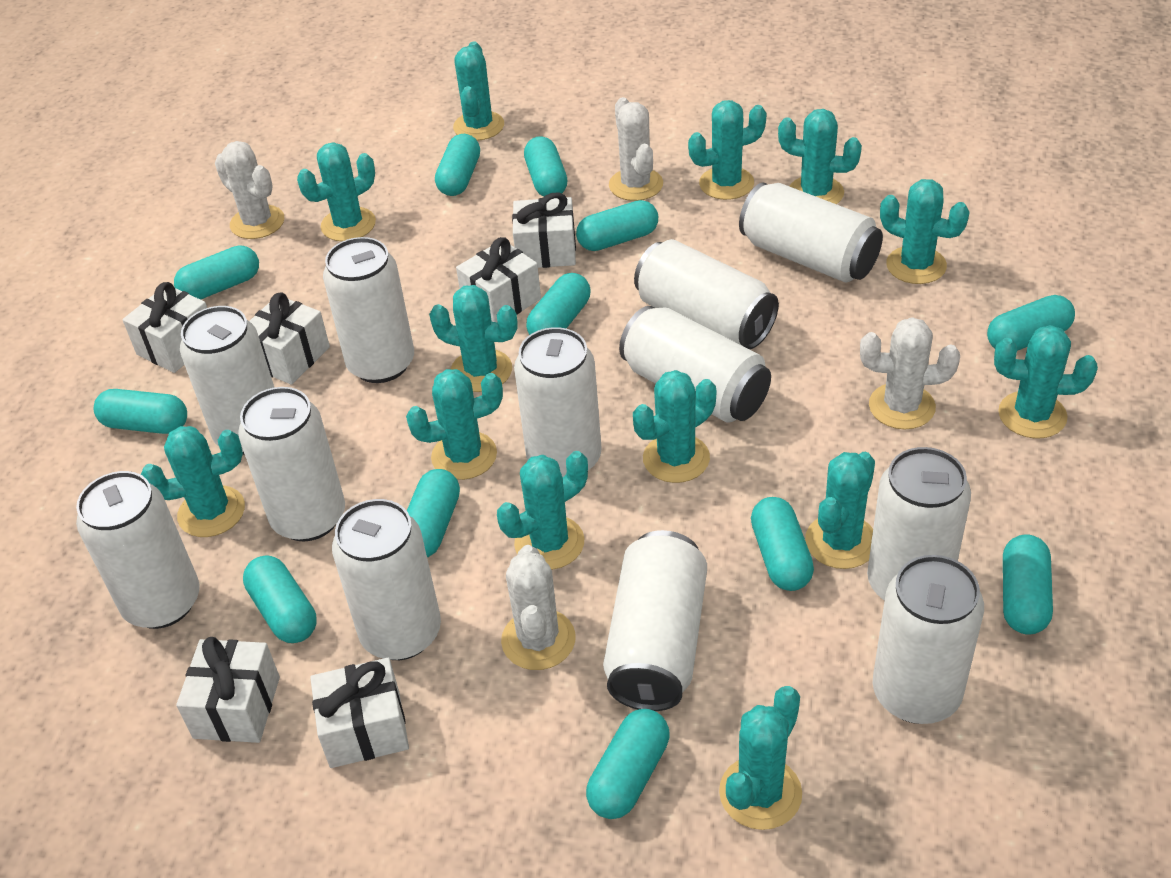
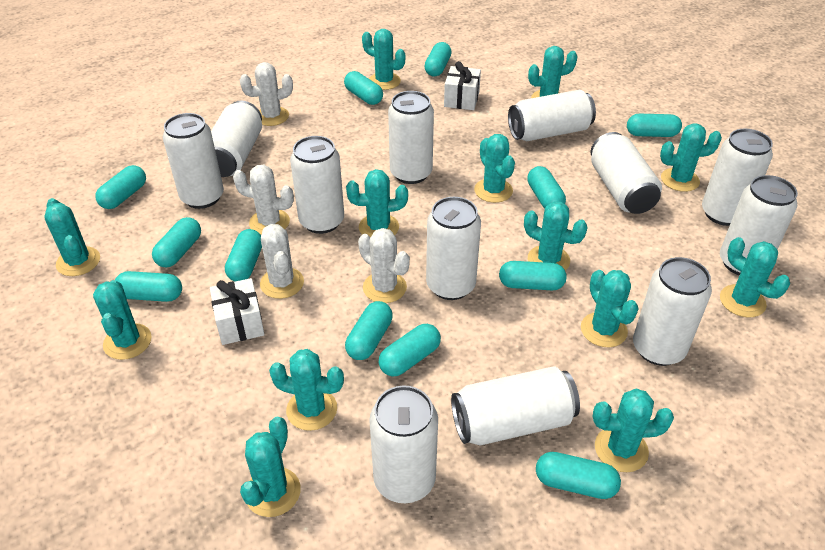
white gift: 6 -> 2

